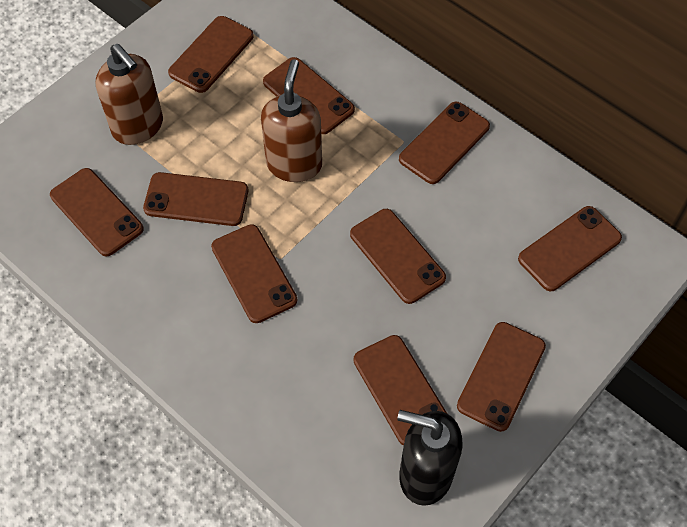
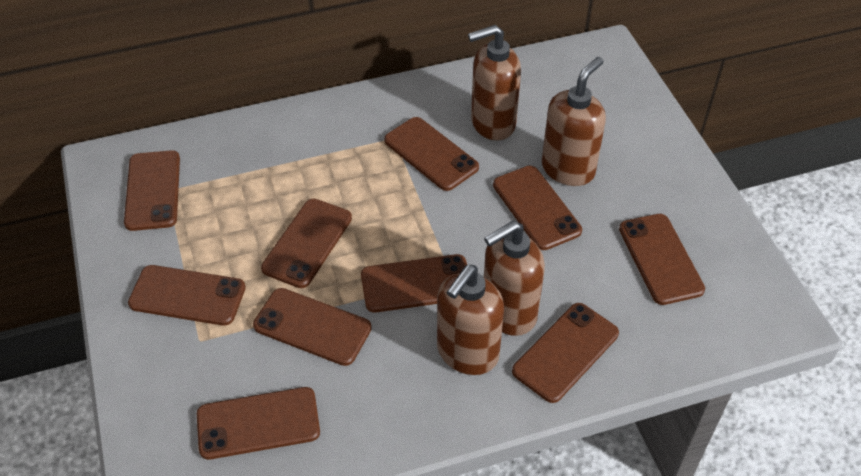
black soap dispenser: 1 -> 0
brown soap dispenser: 2 -> 4

